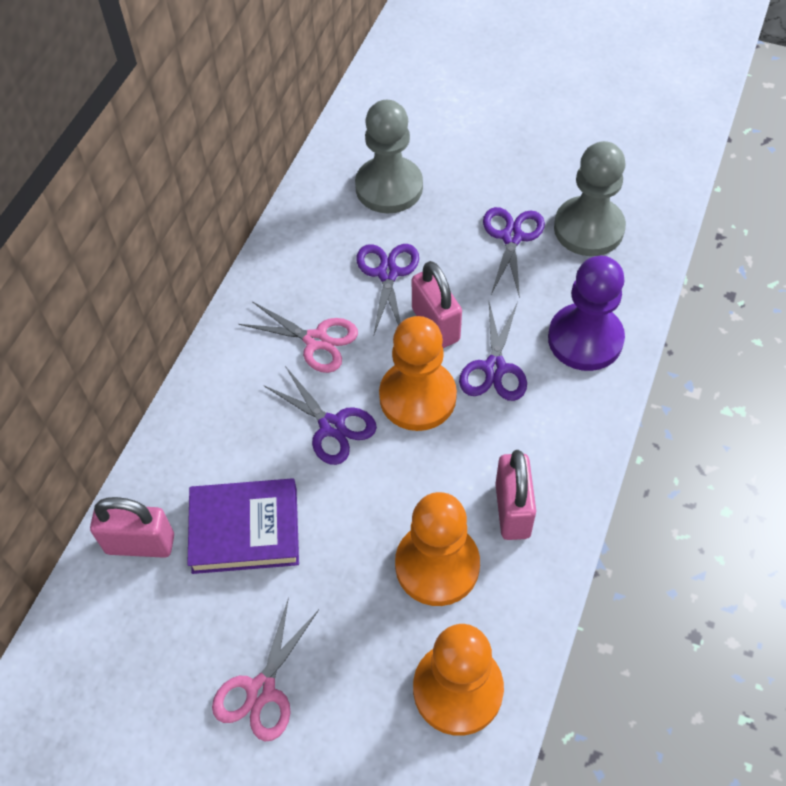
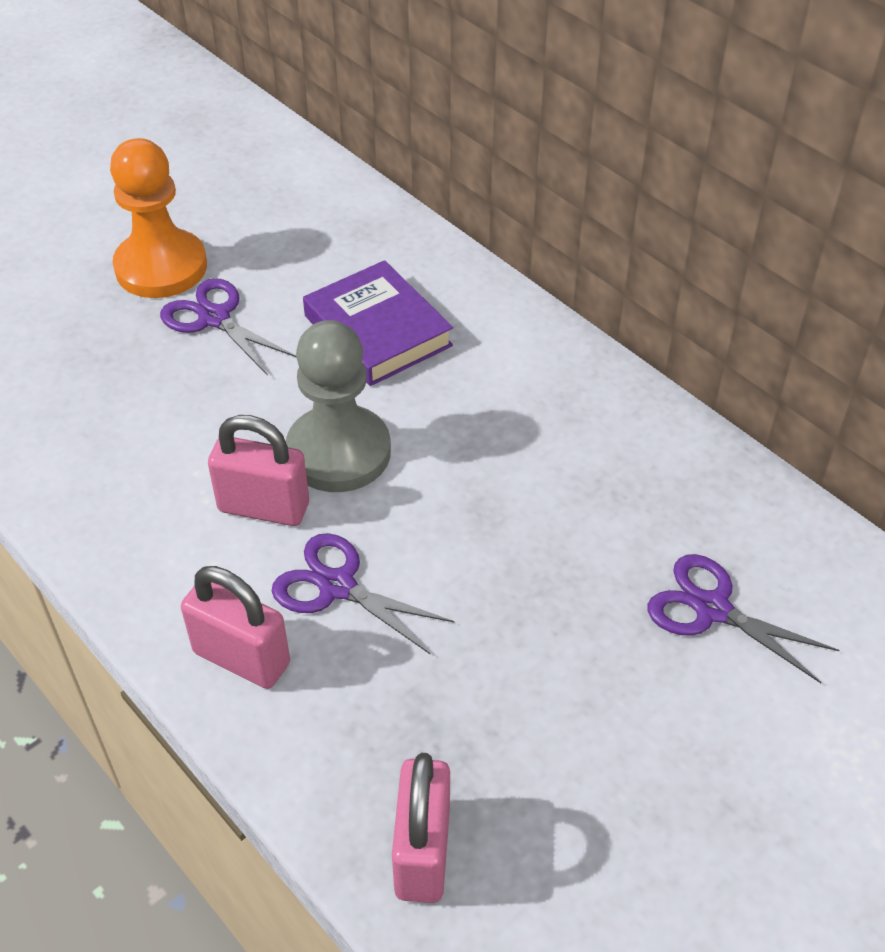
grey pawn: 2 -> 1
orange pawn: 3 -> 1
pink scissors: 2 -> 0
purple pawn: 1 -> 0
purple scissors: 4 -> 3

